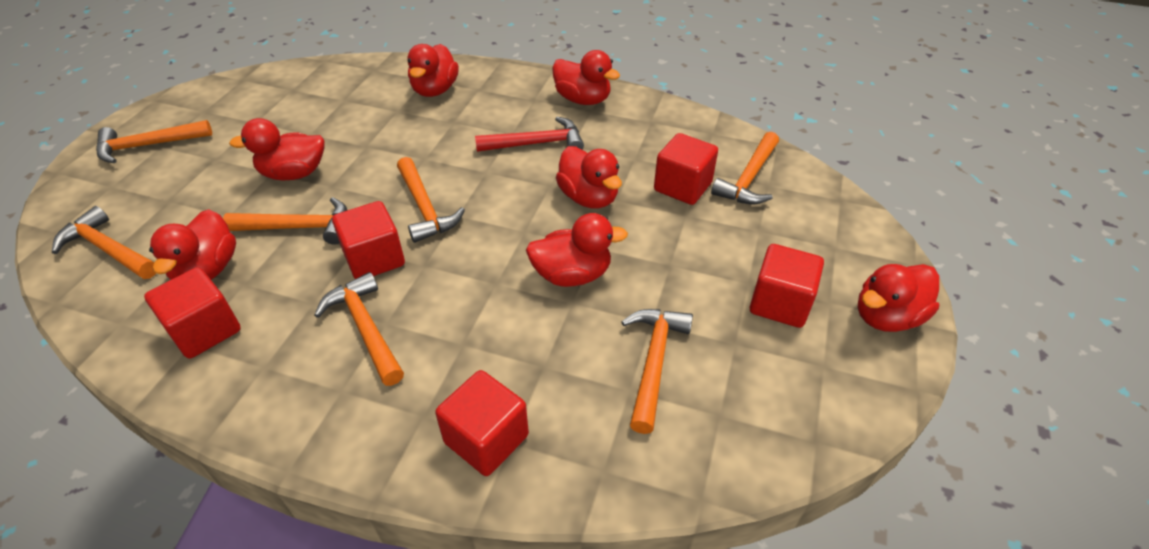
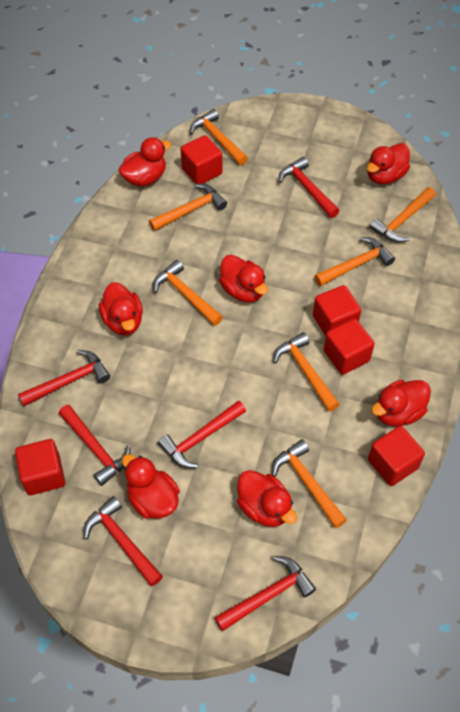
red hammer: 1 -> 6

